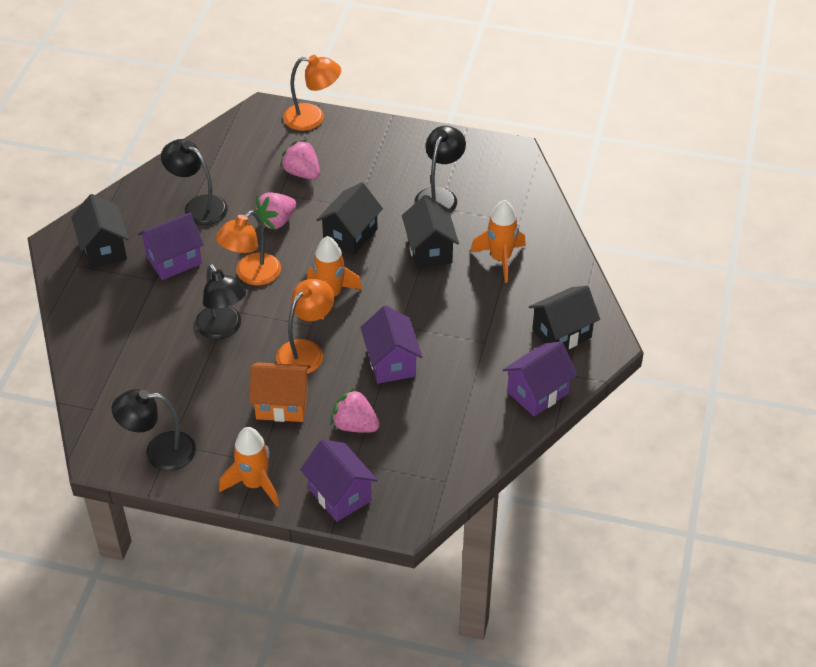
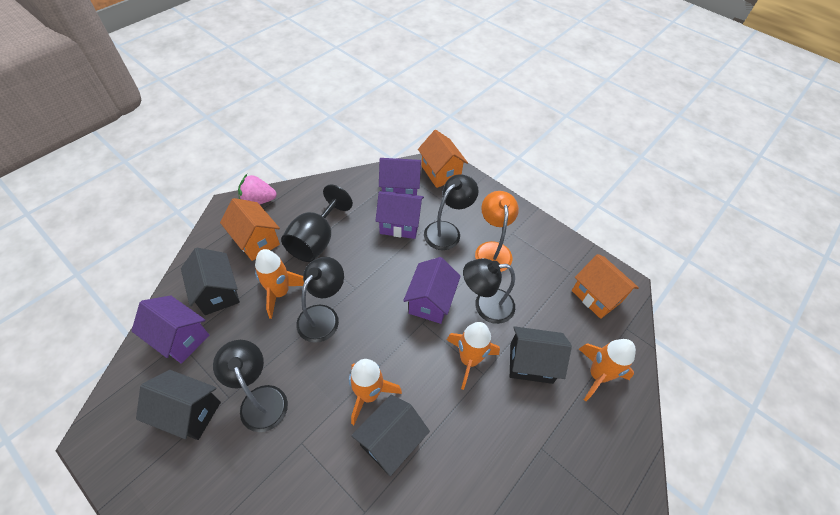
black goblet: 0 -> 1
orange house: 1 -> 3
orange lamp: 3 -> 1
orange rocket: 3 -> 4
pink strawberry: 3 -> 1

